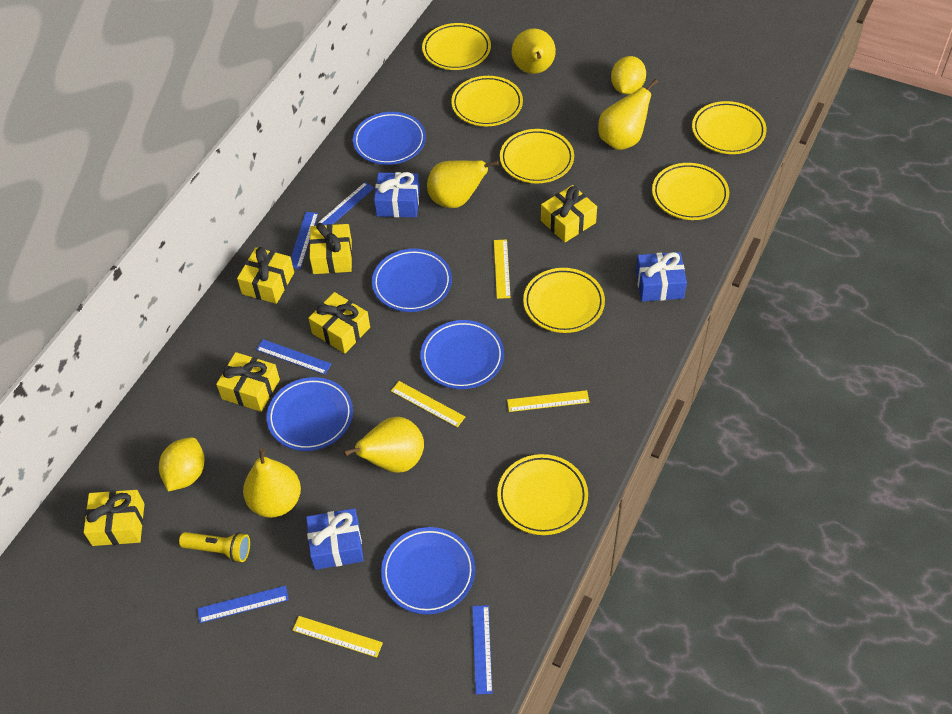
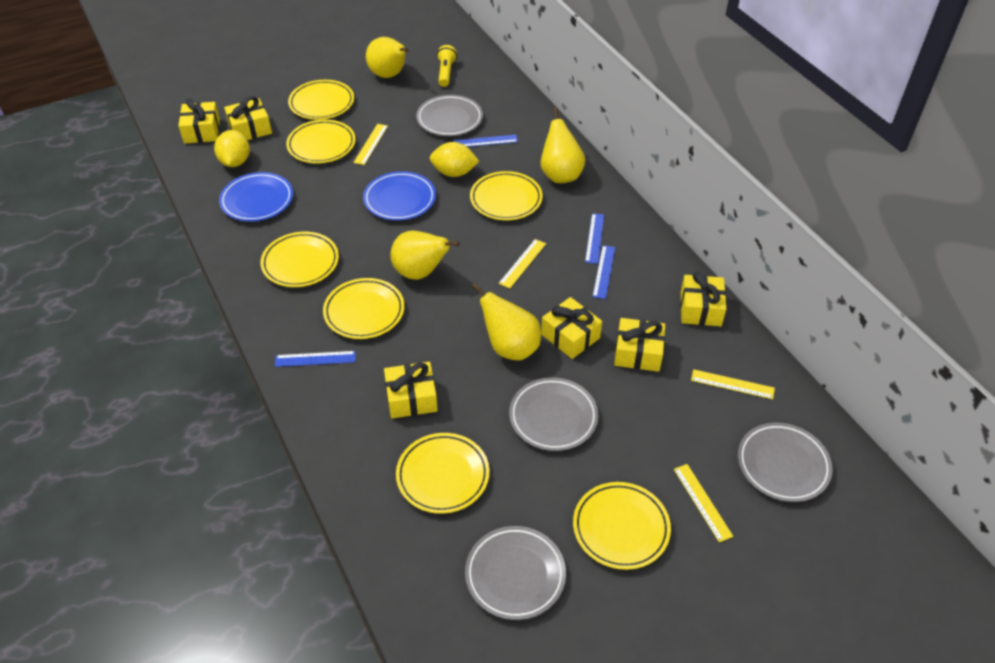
blue gift: 3 -> 0
blue plate: 5 -> 2
blue ruler: 5 -> 4
grey plate: 0 -> 4
yellow pear: 5 -> 4

